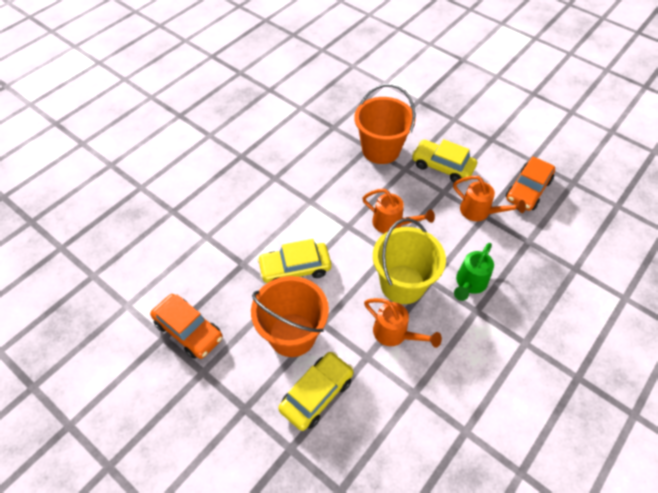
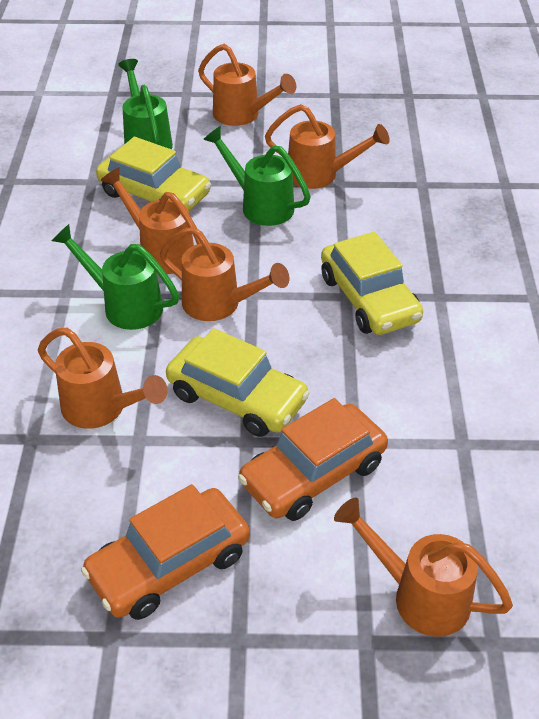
green watering can: 1 -> 3
orange bucket: 2 -> 0
orange watering can: 3 -> 6
yellow bucket: 1 -> 0

